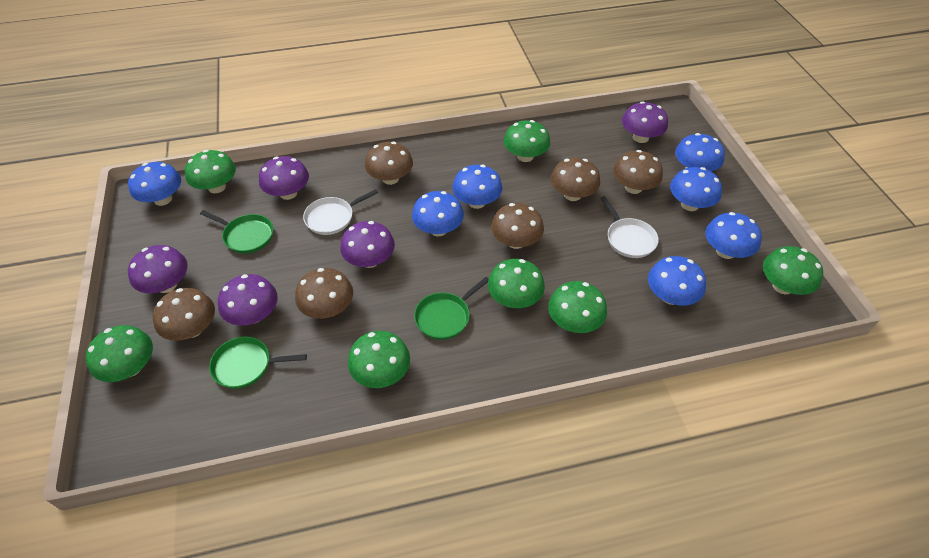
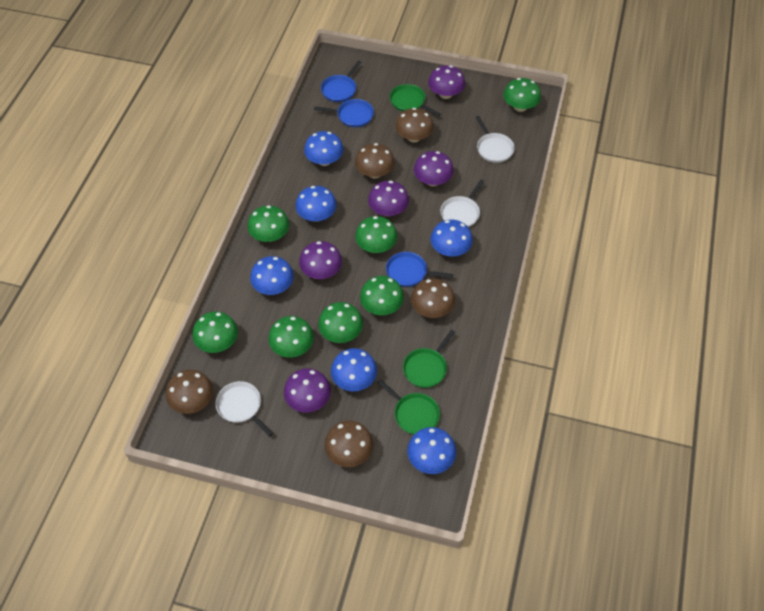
blue mushroom: 7 -> 6
blue pan: 0 -> 3
brown mushroom: 6 -> 5
white pan: 2 -> 3

